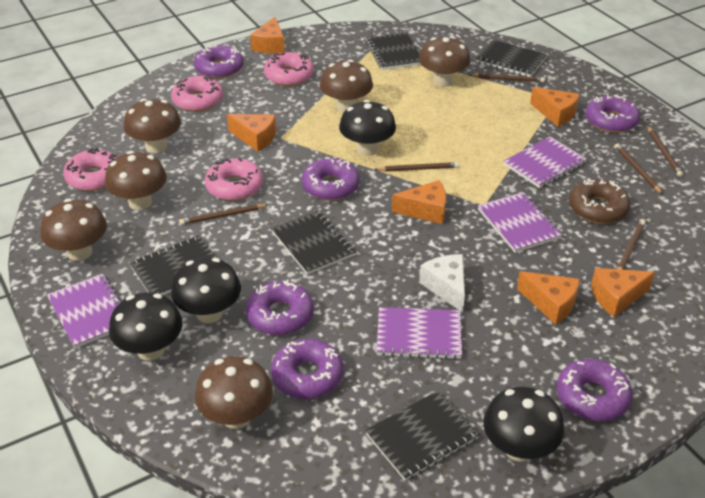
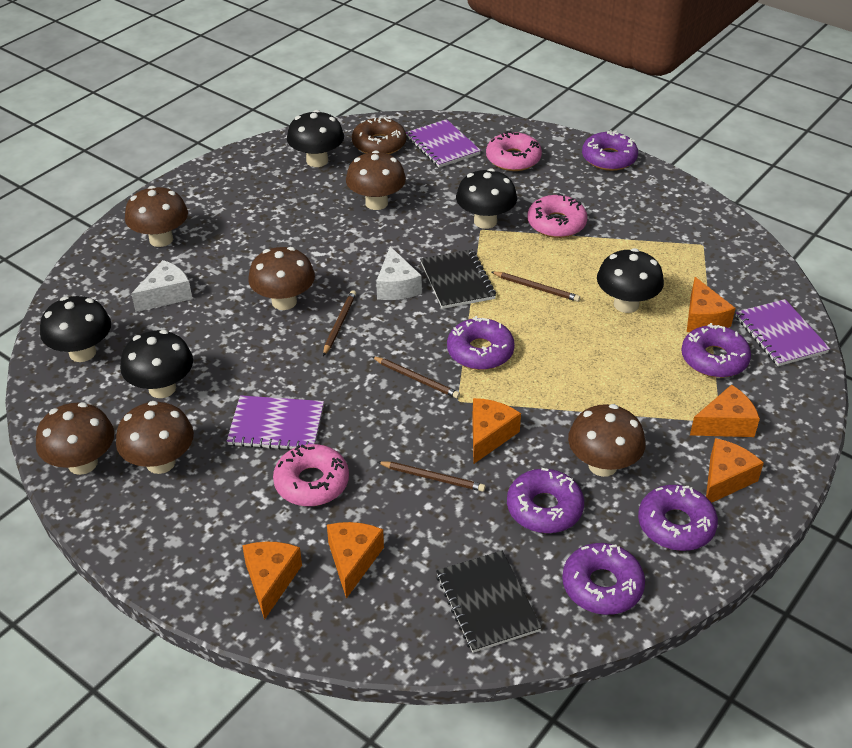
black mushroom: 4 -> 5
black notebook: 5 -> 2
brown pencil: 6 -> 4
pink donut: 4 -> 3
purple notebook: 4 -> 3
white cheese: 1 -> 2

